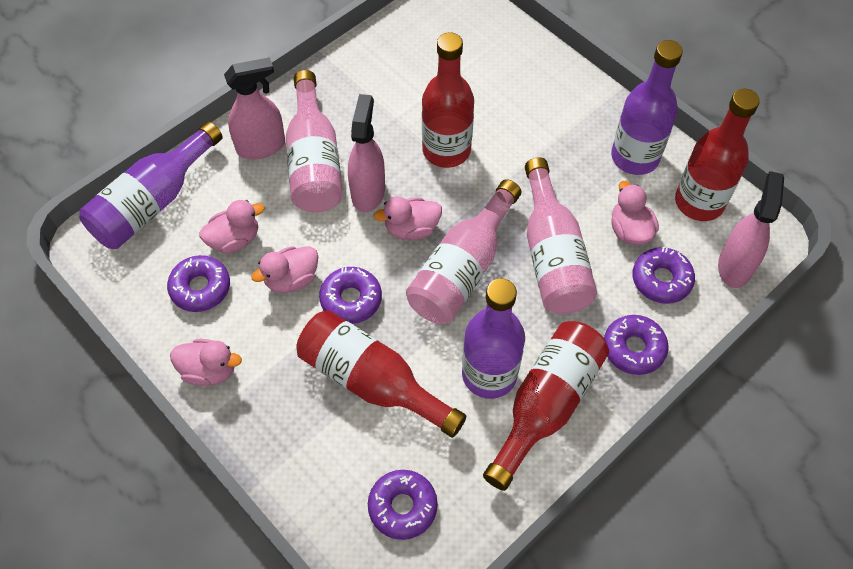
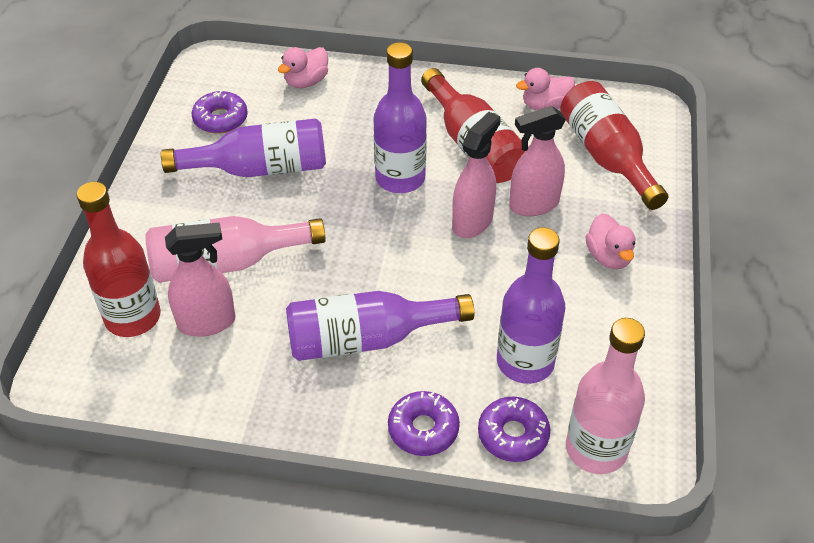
pink bottle: 3 -> 2
pink duck: 5 -> 3
purple bottle: 3 -> 4
purple donut: 5 -> 3
red bottle: 4 -> 3

